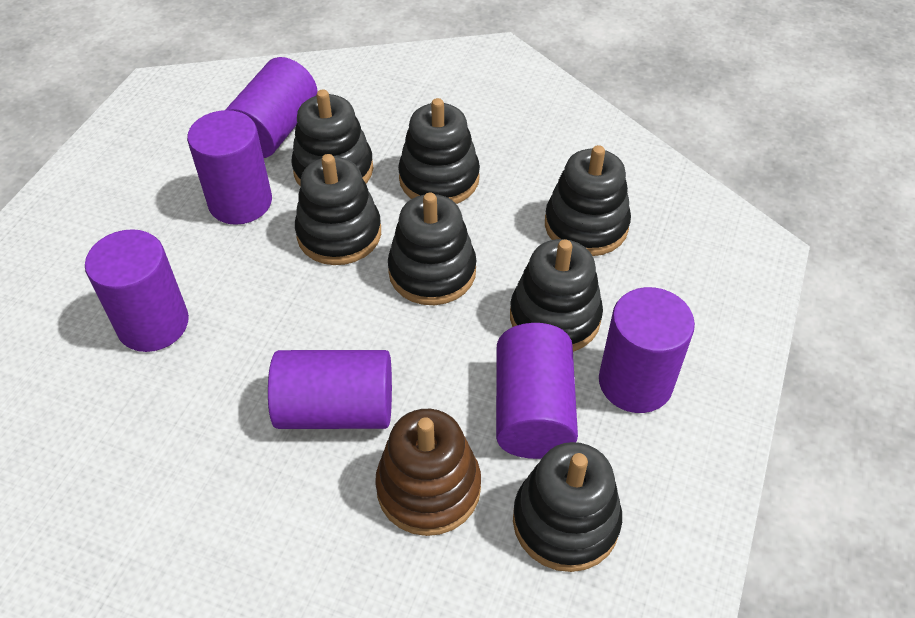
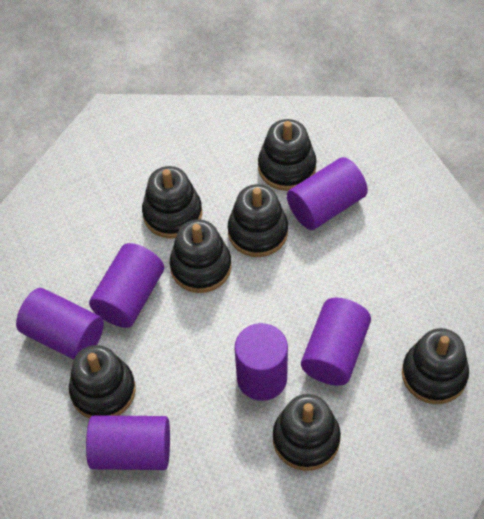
brown stacking toy: 1 -> 0

